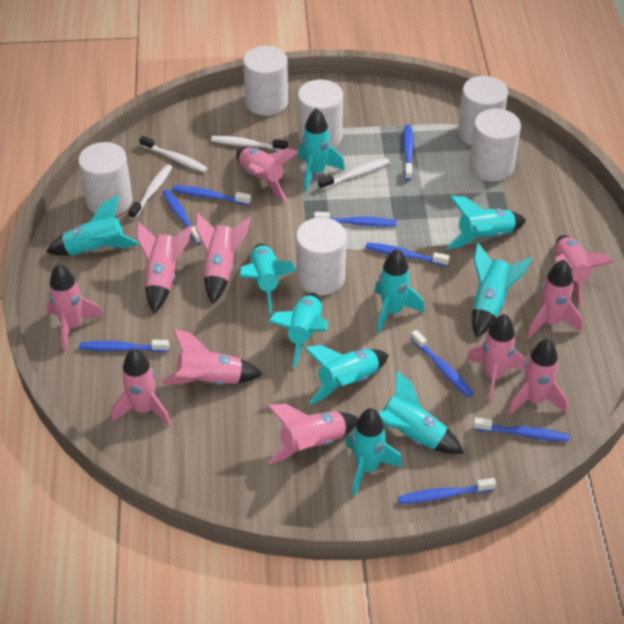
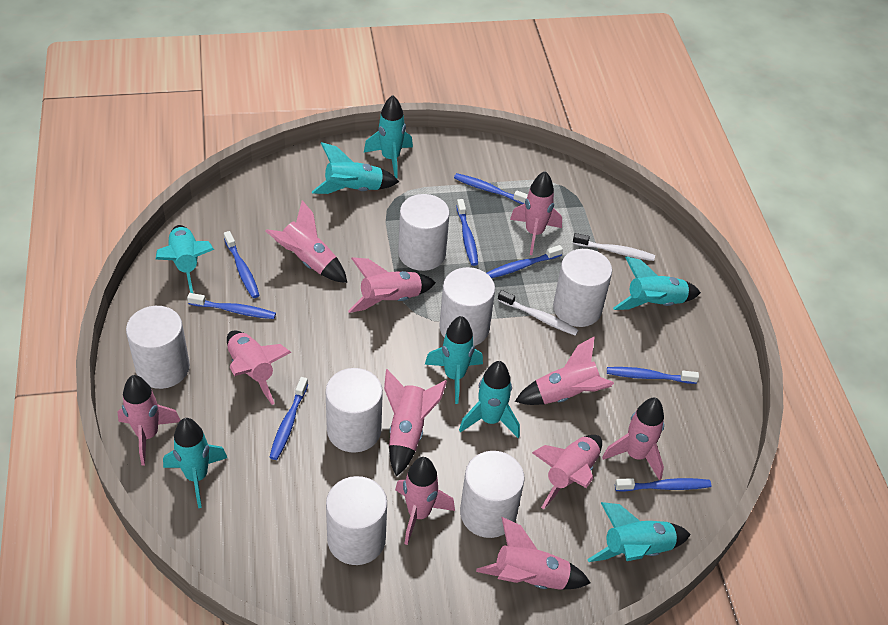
blue toothbrush: 9 -> 8
turquoise rocket: 10 -> 8
white cylinder: 6 -> 7
white toothbrush: 4 -> 2

